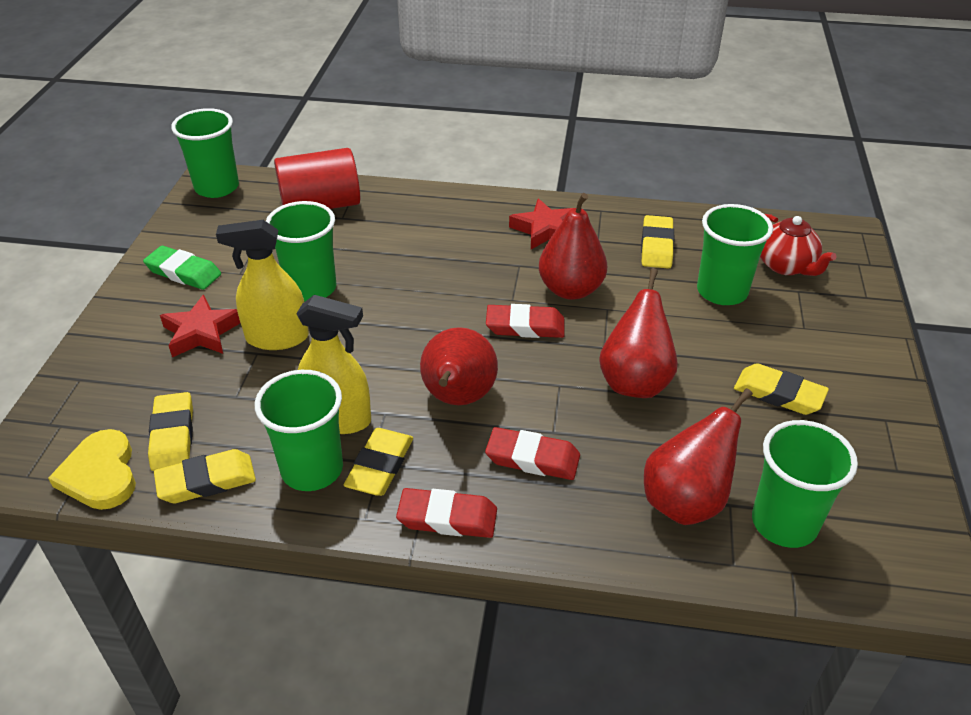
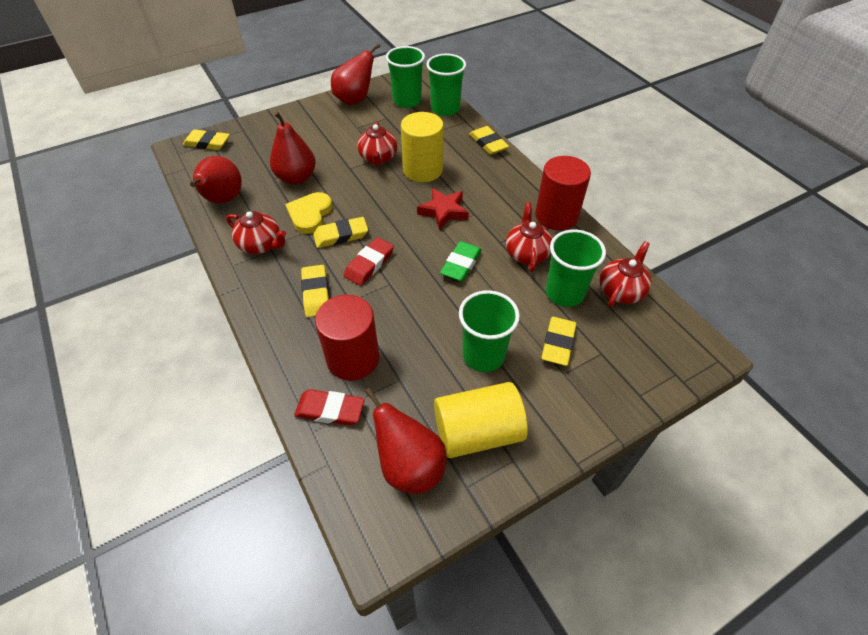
green cup: 5 -> 4
red cylinder: 1 -> 2
red eraser: 3 -> 2
red star: 2 -> 1
red teapot: 1 -> 4
yellow cylinder: 0 -> 2
yellow spray bottle: 2 -> 0

